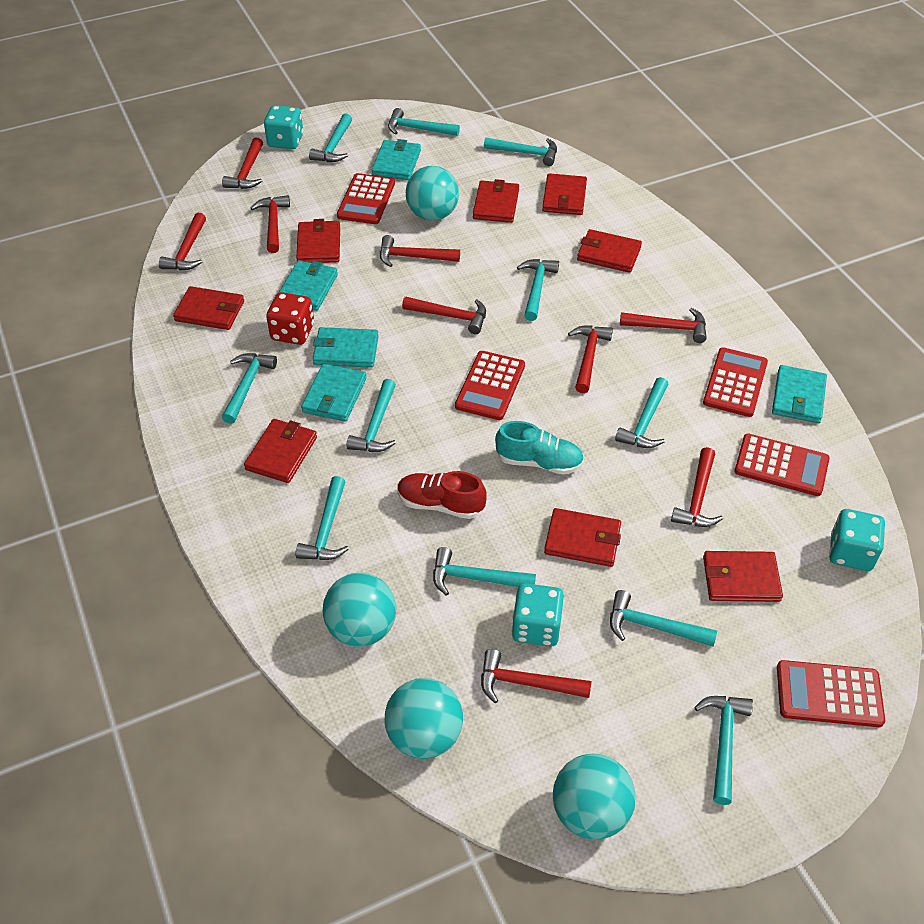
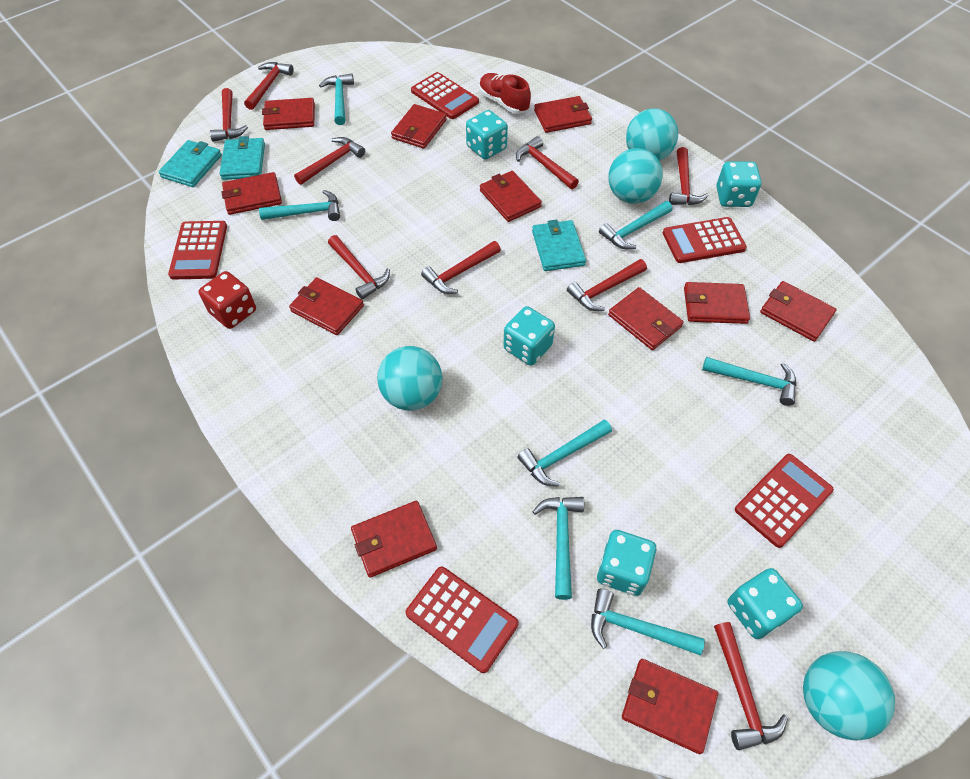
red wallet: 8 -> 11
turquoise dice: 3 -> 5
turquoise hammer: 11 -> 7
turquoise shoe: 1 -> 0
turquoise wallet: 5 -> 3

